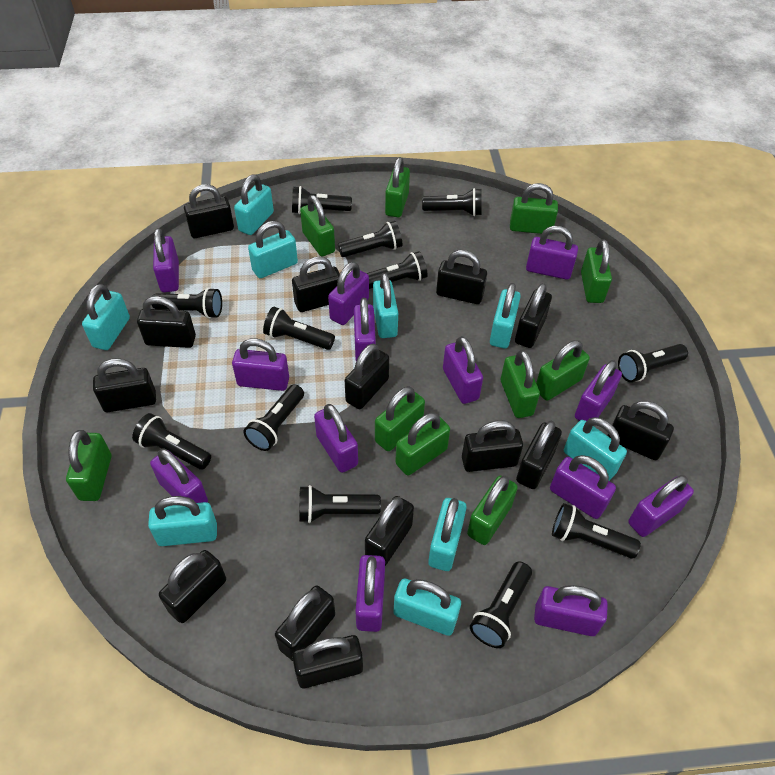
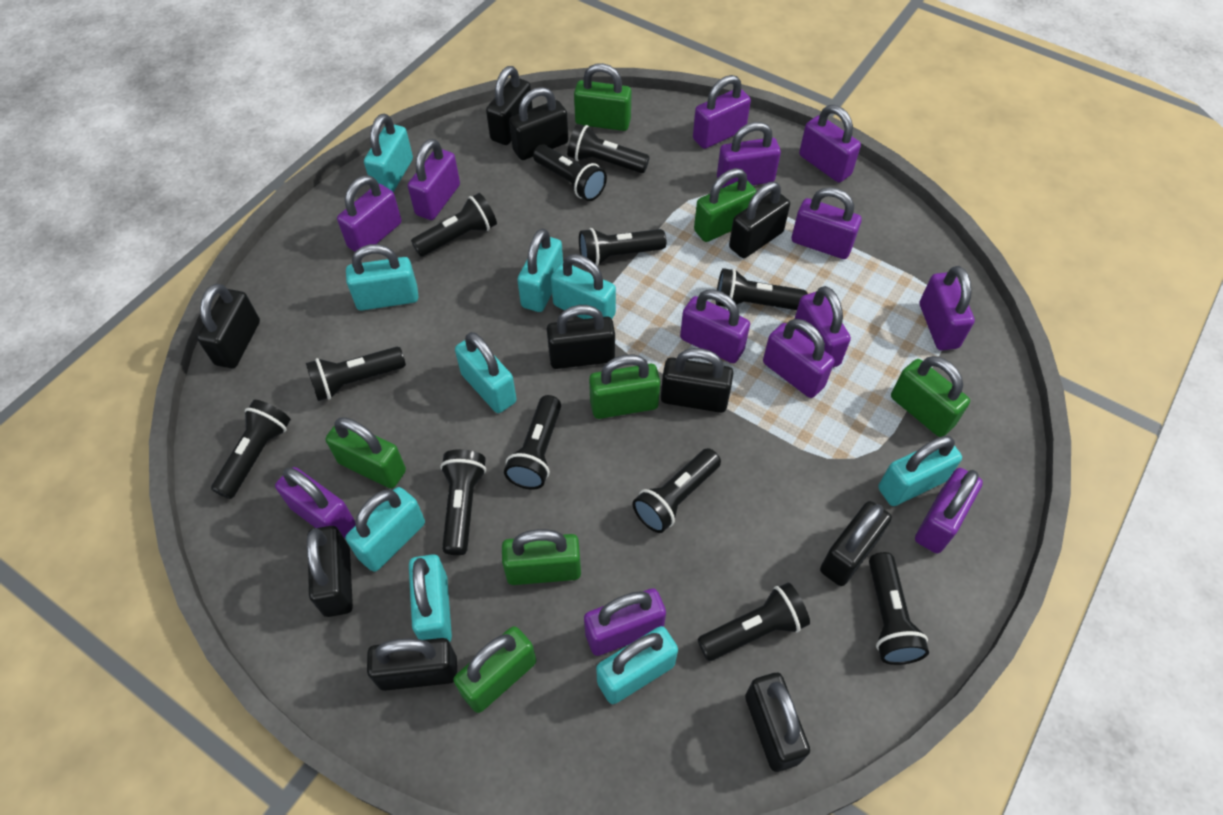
black padlock: 14 -> 10
green padlock: 10 -> 7

